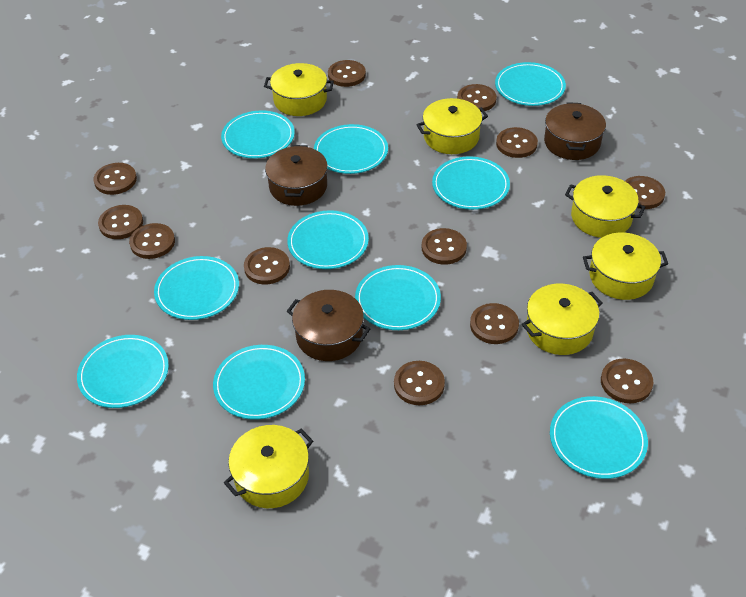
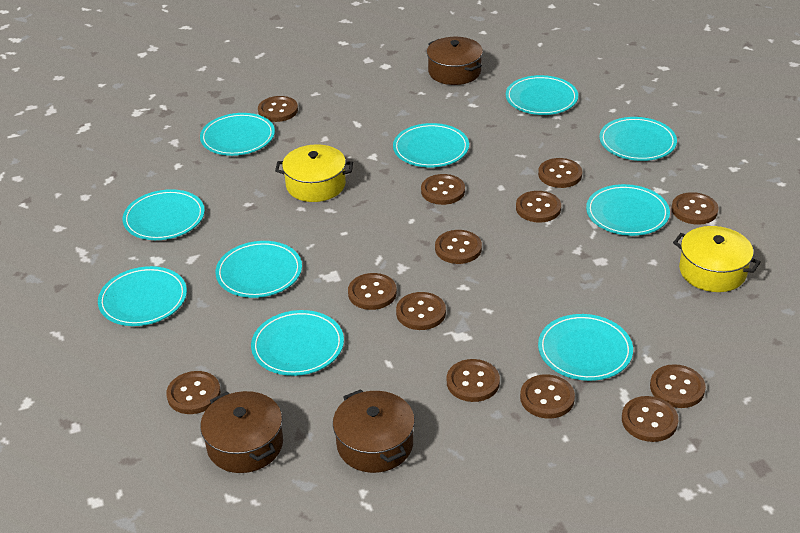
brown button: 12 -> 13
yellow pot: 6 -> 2

